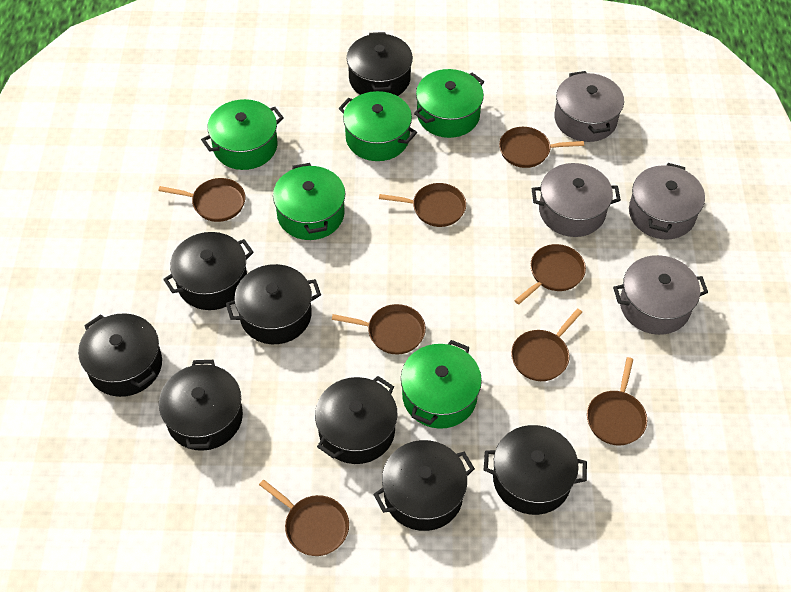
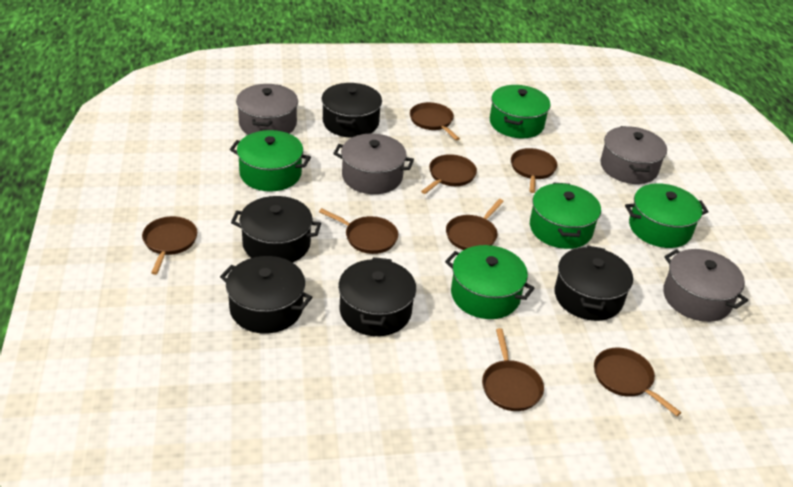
black pot: 8 -> 5

